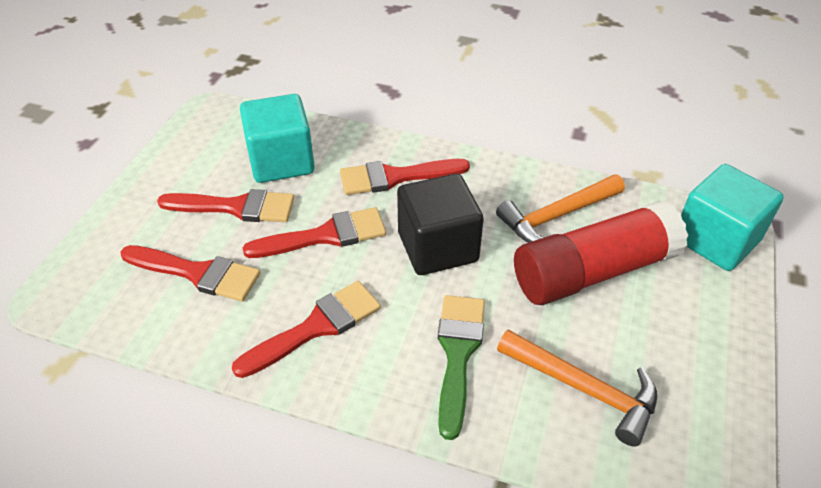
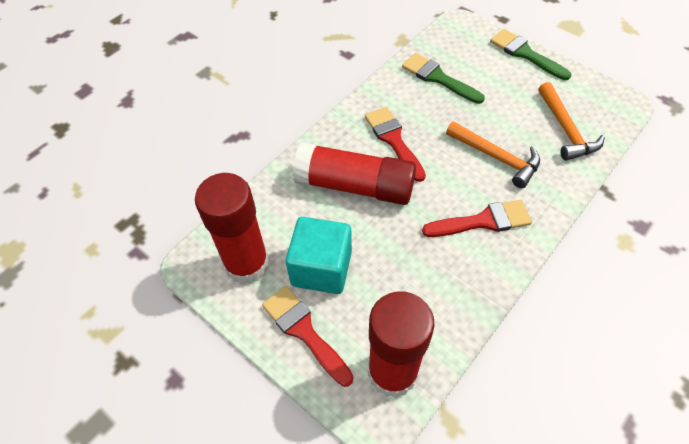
black cube: 1 -> 0
green brush: 1 -> 2
red brush: 5 -> 3
red glue stick: 1 -> 3
turquoise cube: 2 -> 1

